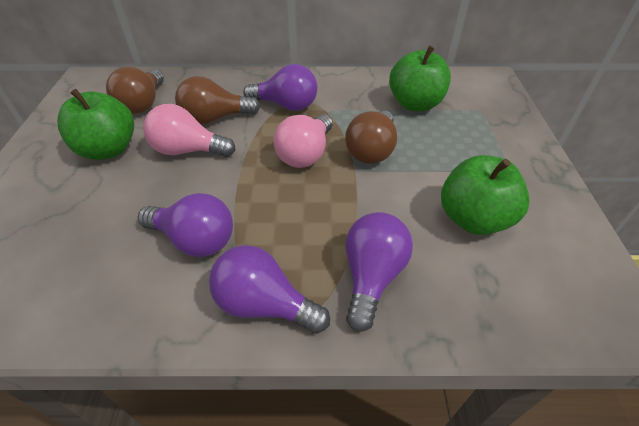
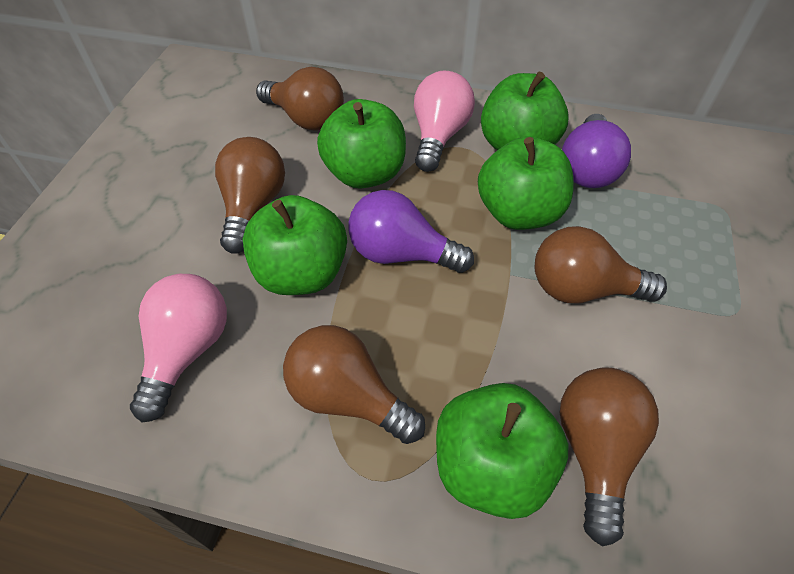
brown light bulb: 3 -> 5
green apple: 3 -> 5
purple light bulb: 4 -> 2

